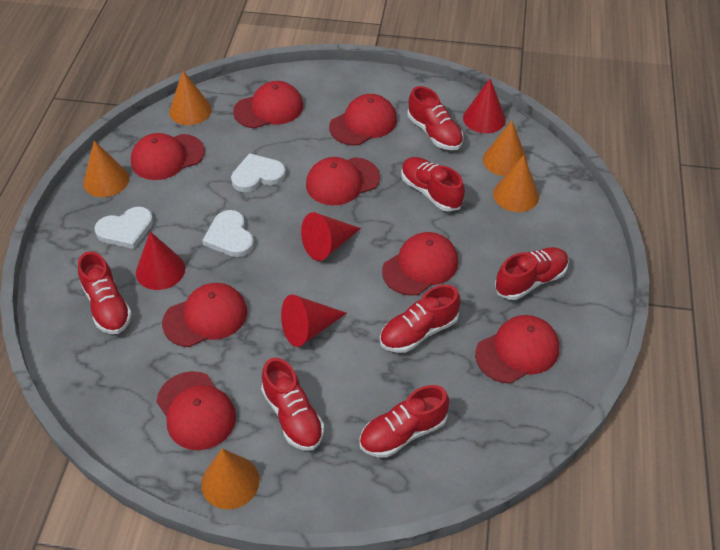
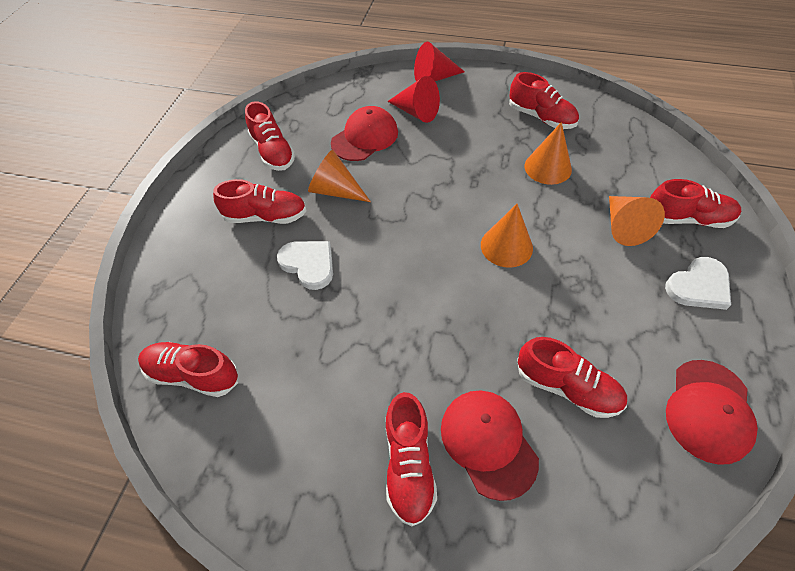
orange cone: 5 -> 4
red cap: 8 -> 3
red cone: 4 -> 2
white heart: 3 -> 2

